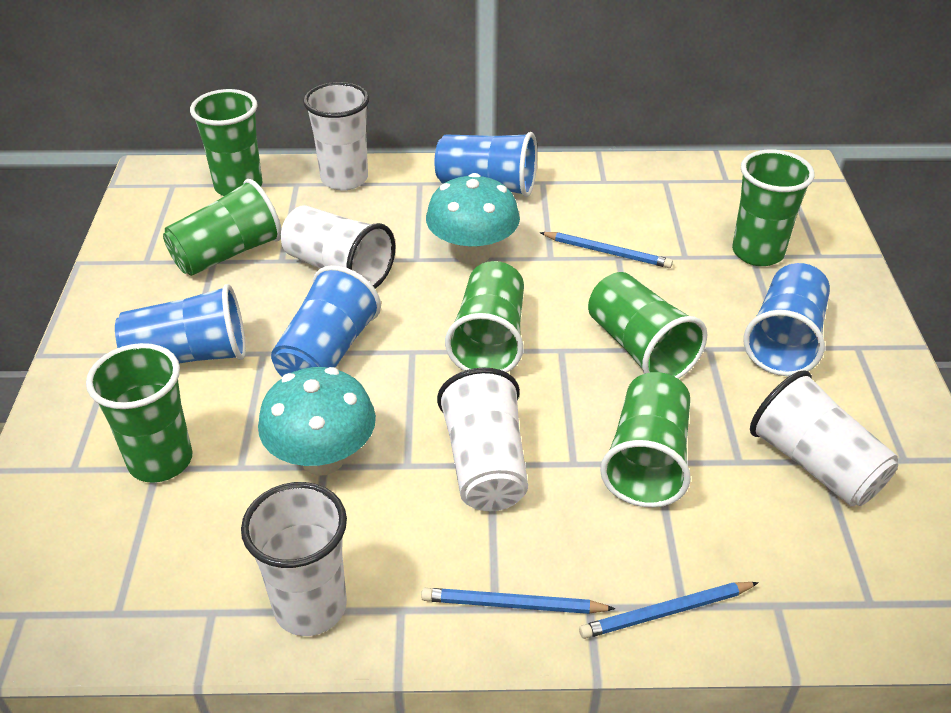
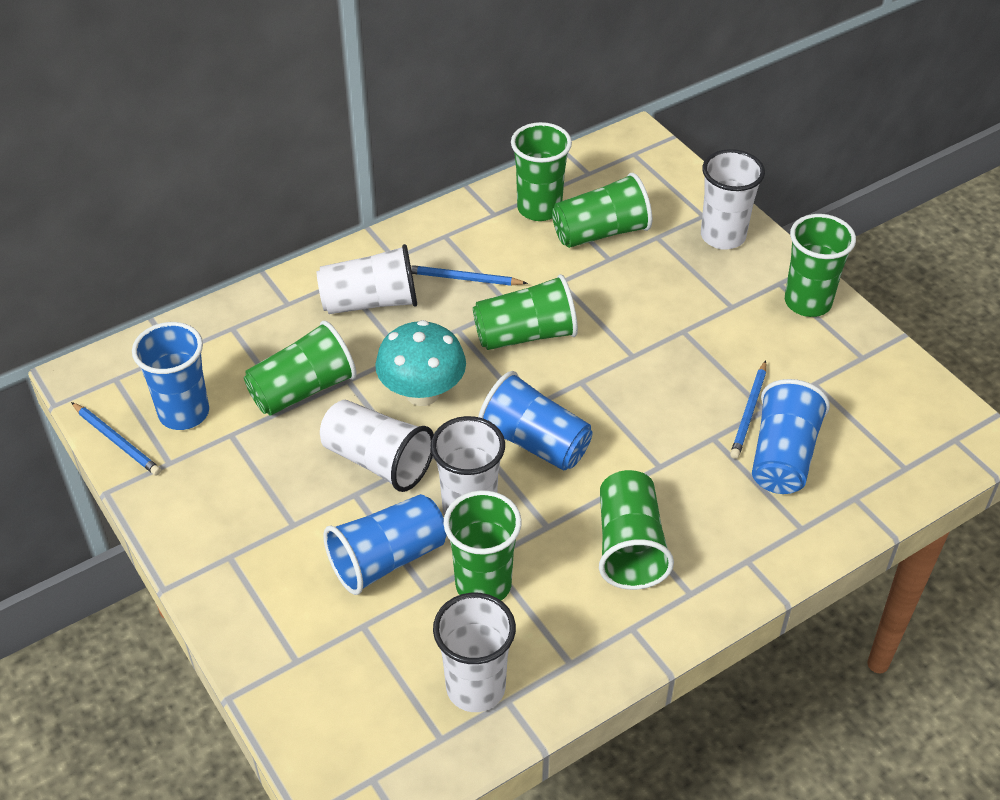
turquoise mushroom: 2 -> 1

